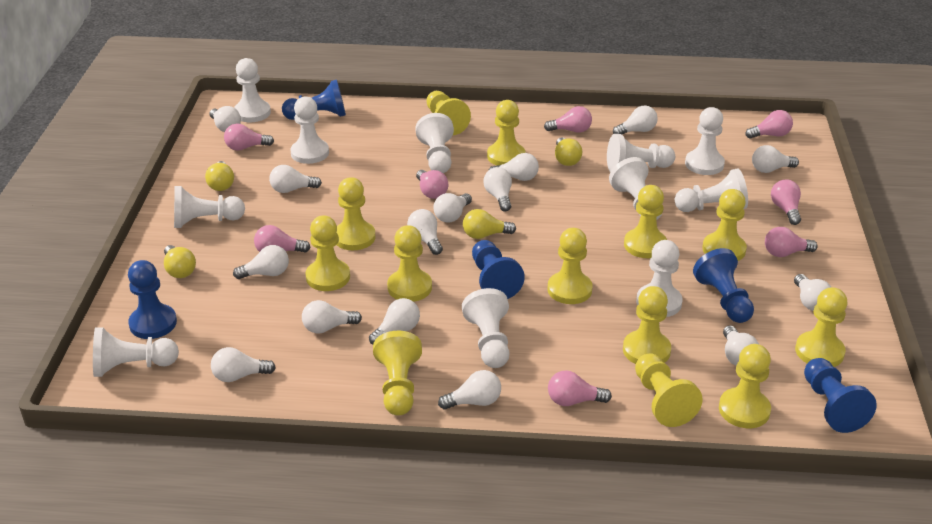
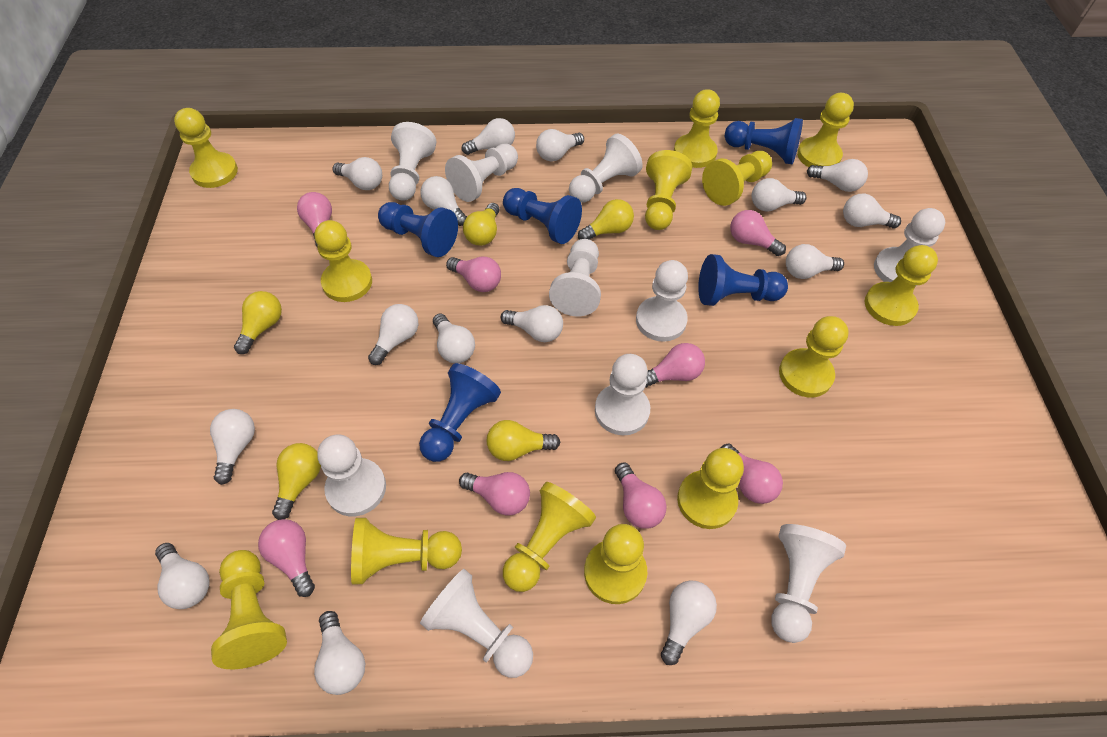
white pawn: 11 -> 10
yellow light bulb: 4 -> 5

